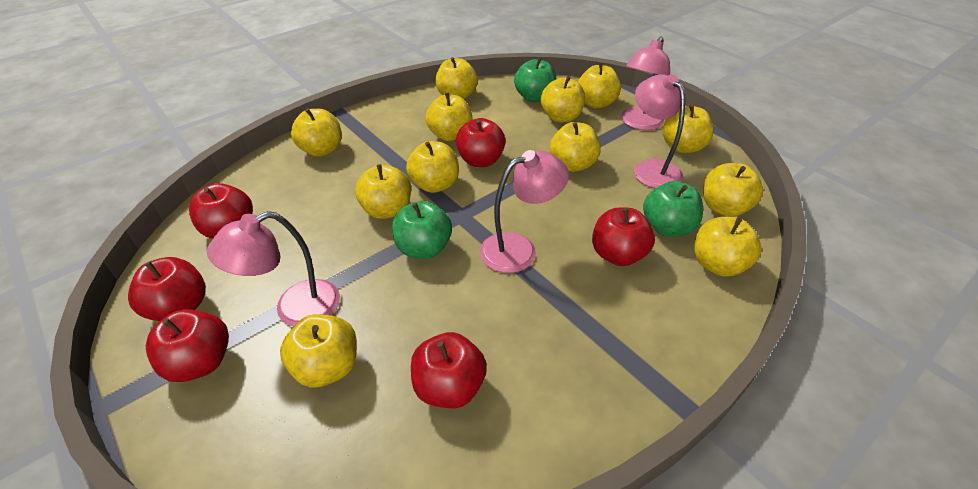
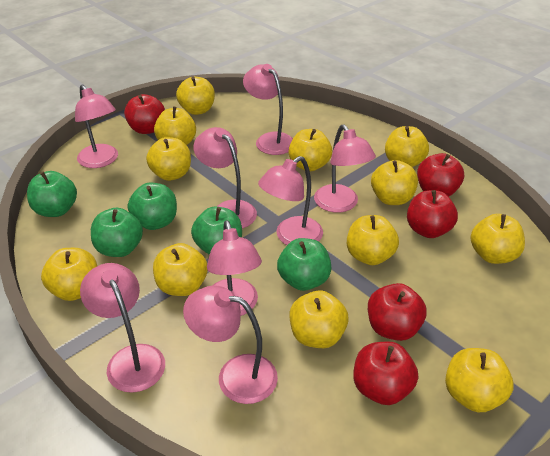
green apple: 3 -> 5
pink lamp: 4 -> 8
red apple: 6 -> 5

